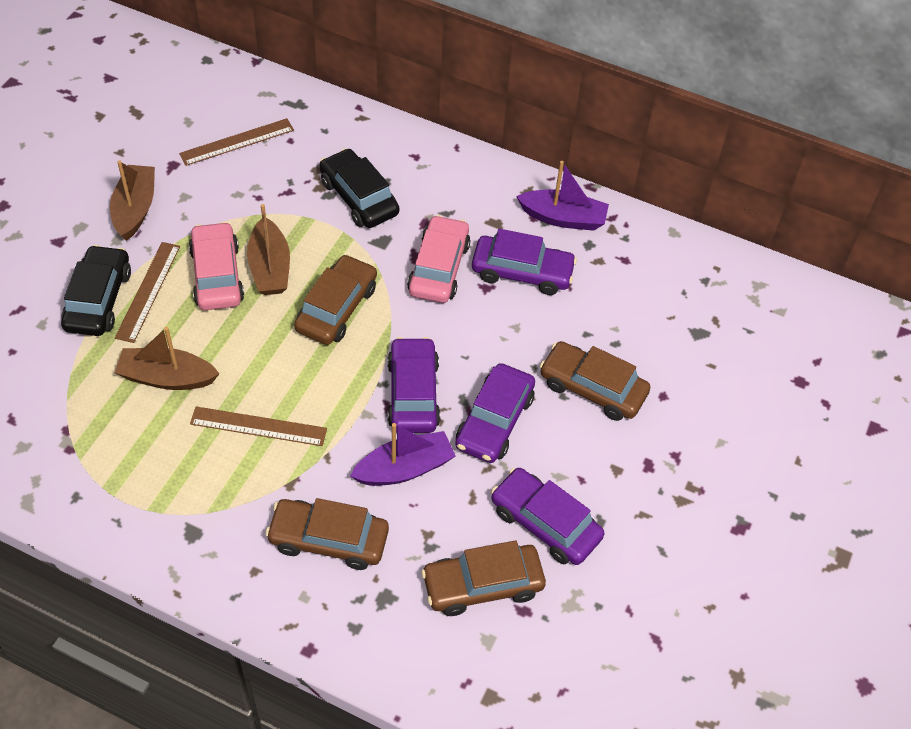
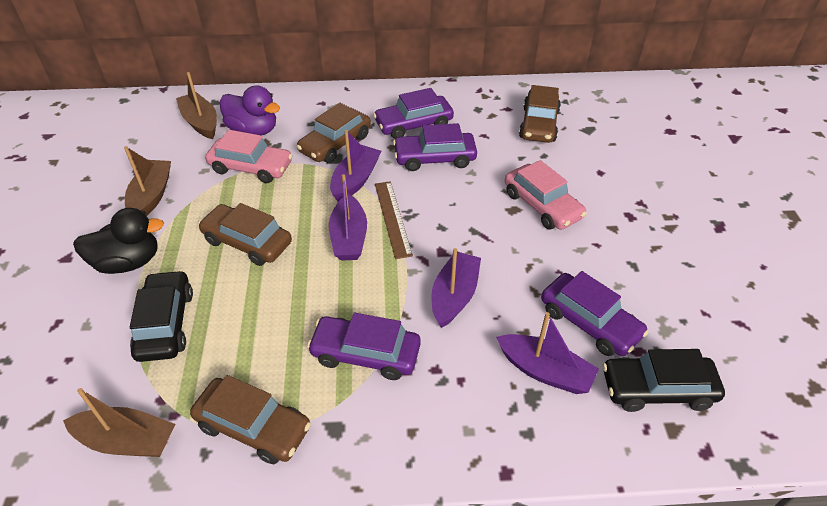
black duck: 0 -> 1
brown ruler: 3 -> 1
purple boat: 2 -> 4
purple duck: 0 -> 1

